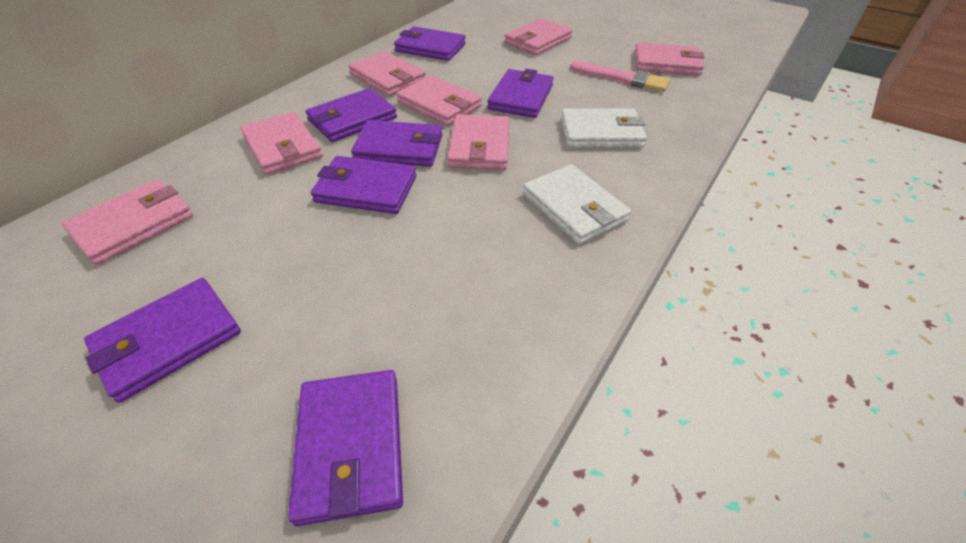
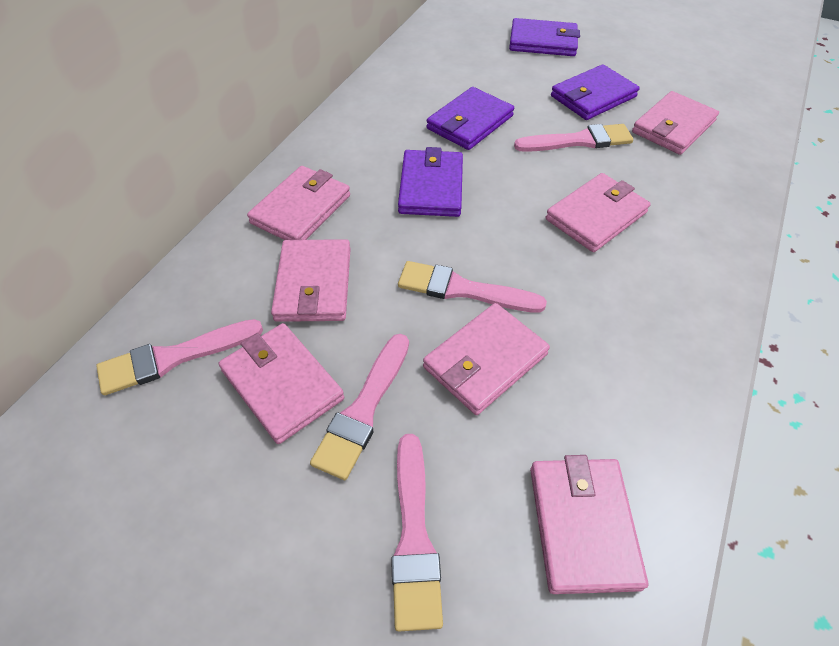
pink brush: 1 -> 5
purple wallet: 7 -> 4
white wallet: 2 -> 0

